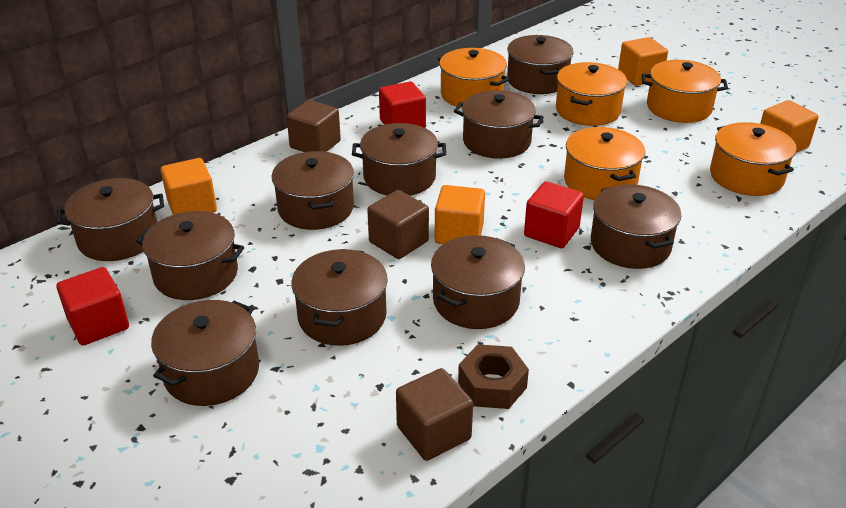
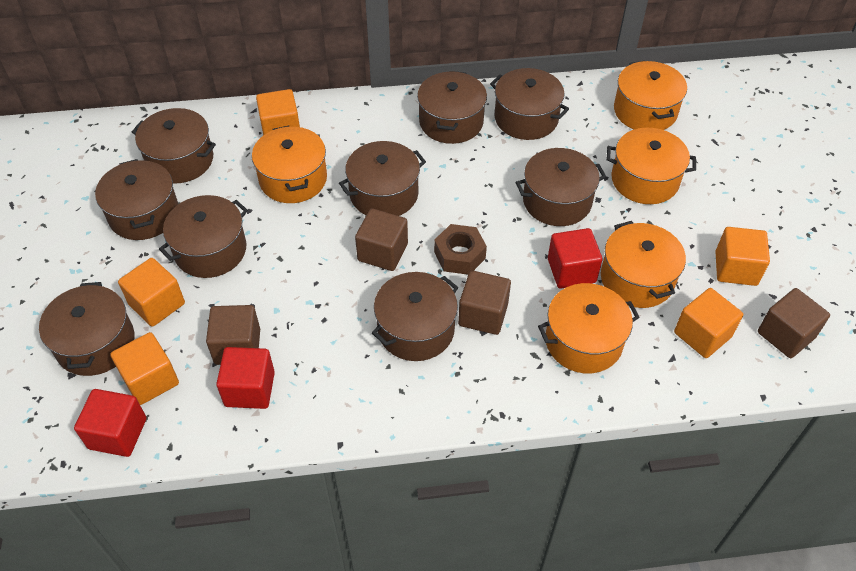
brown cube: 3 -> 4
brown pot: 10 -> 9
orange cube: 4 -> 5

